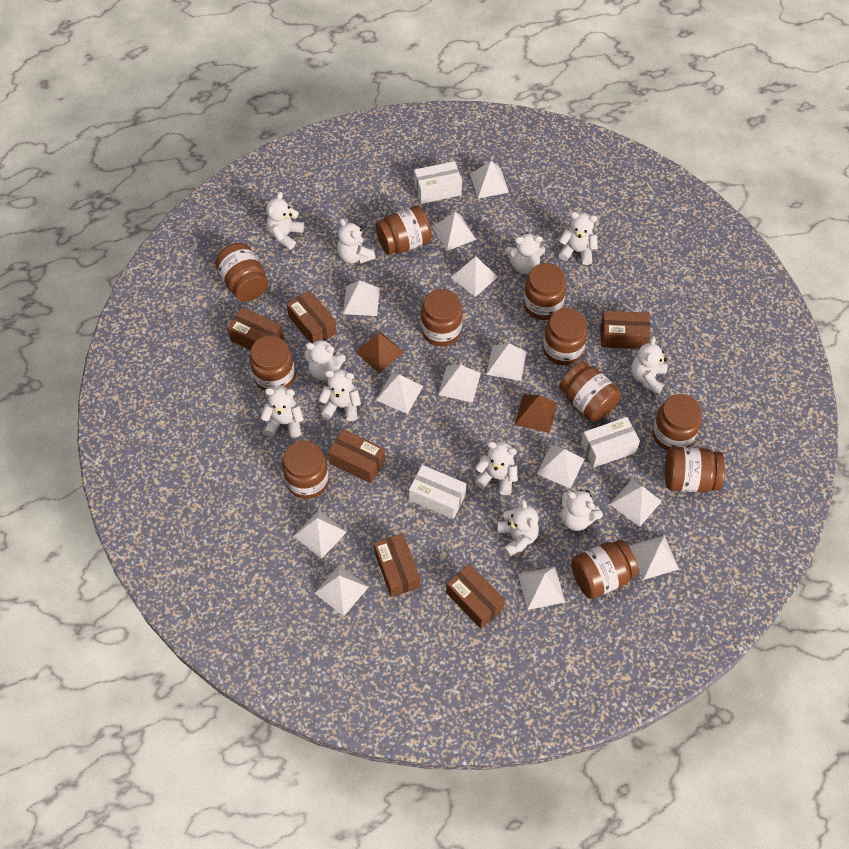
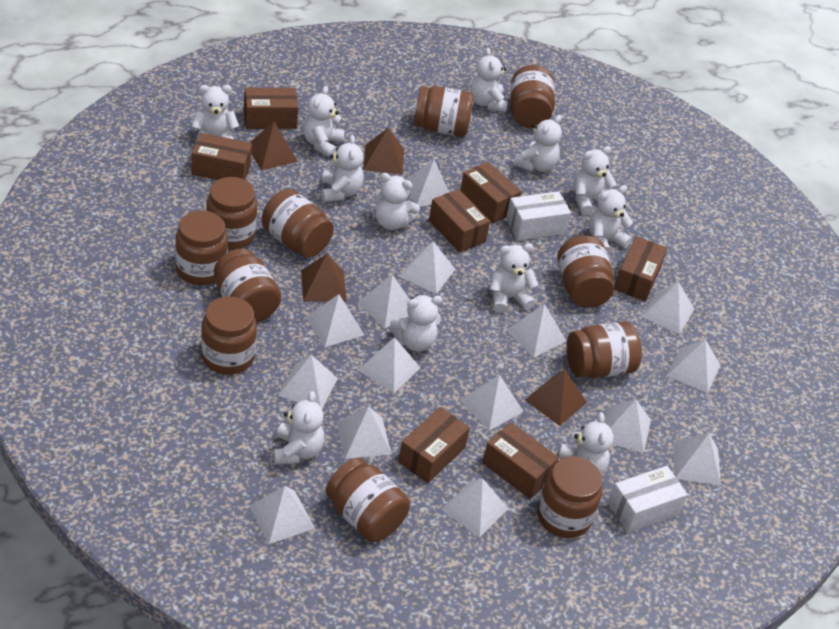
brown box: 6 -> 7
brown pyramid: 2 -> 4
white box: 3 -> 2
white pyramid: 13 -> 15
white teddy bear: 11 -> 12

